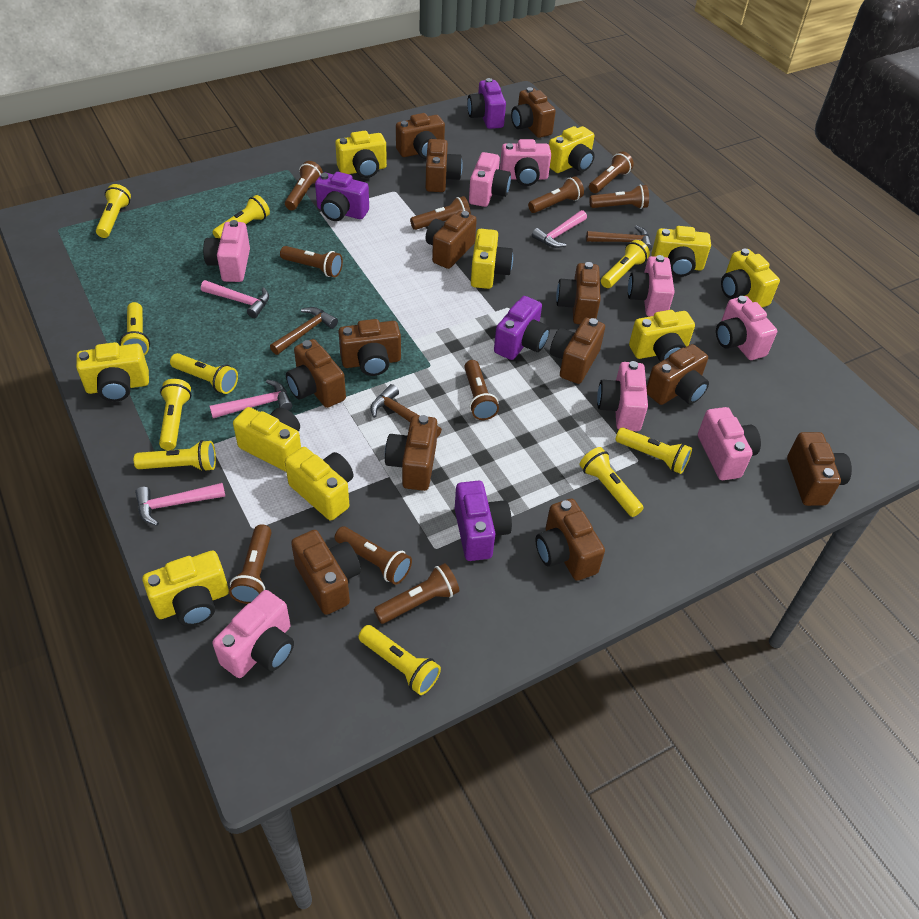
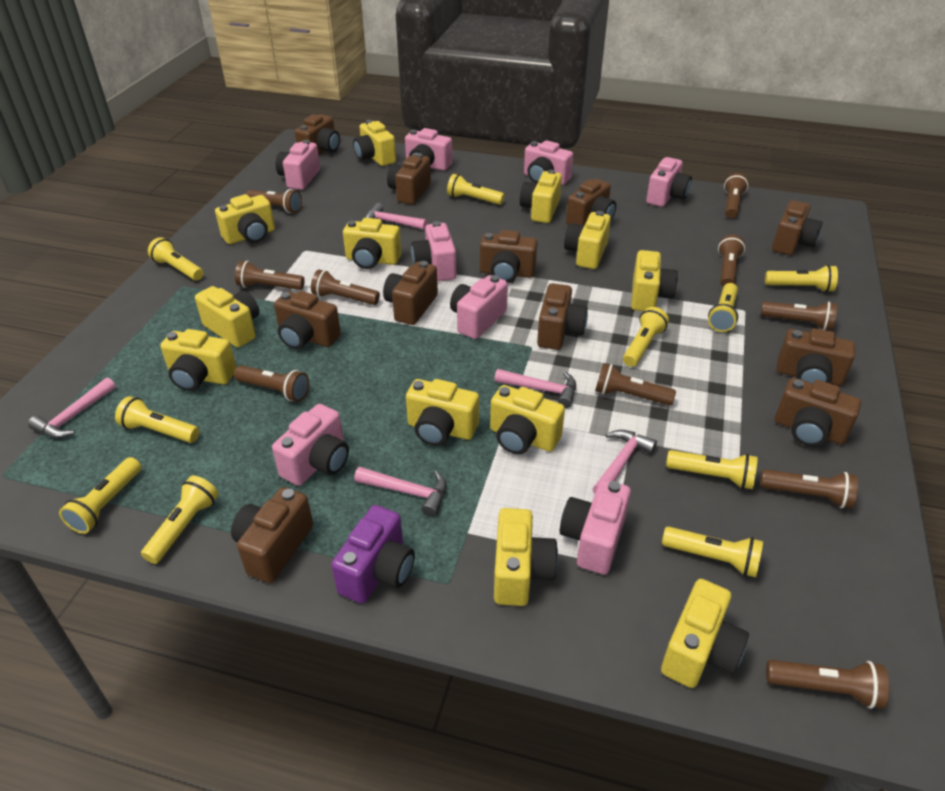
brown camera: 13 -> 11
brown hammer: 3 -> 0
pink hammer: 4 -> 5
purple camera: 4 -> 1
yellow camera: 10 -> 12

